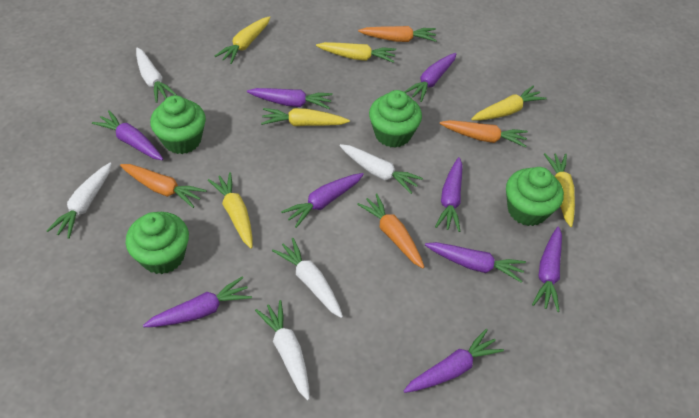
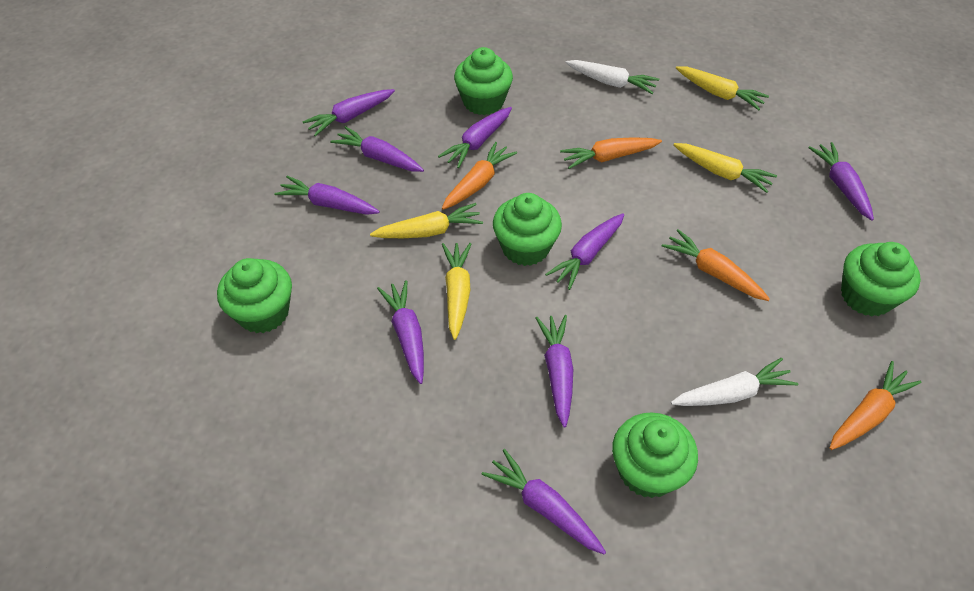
green cupcake: 4 -> 5
white carrot: 5 -> 2
yellow carrot: 6 -> 4

